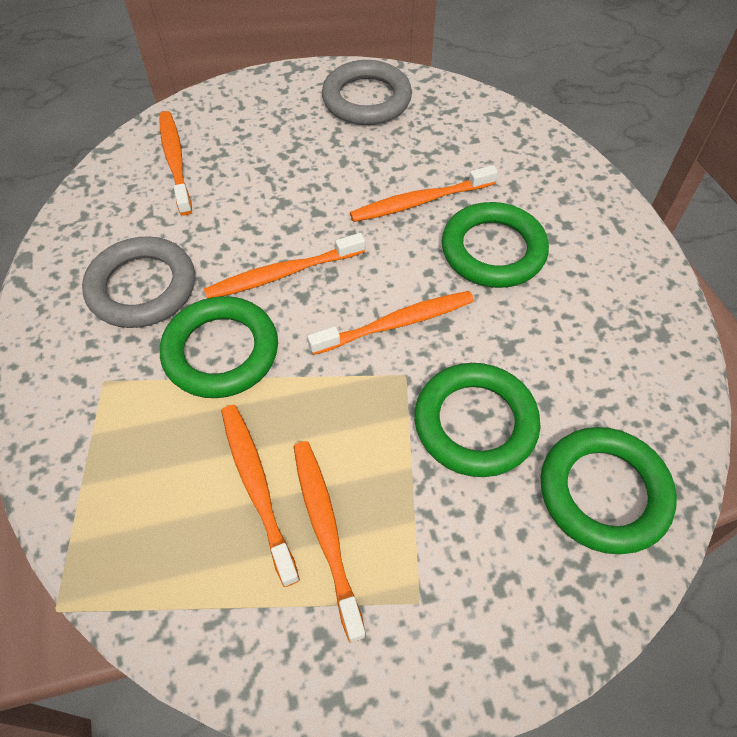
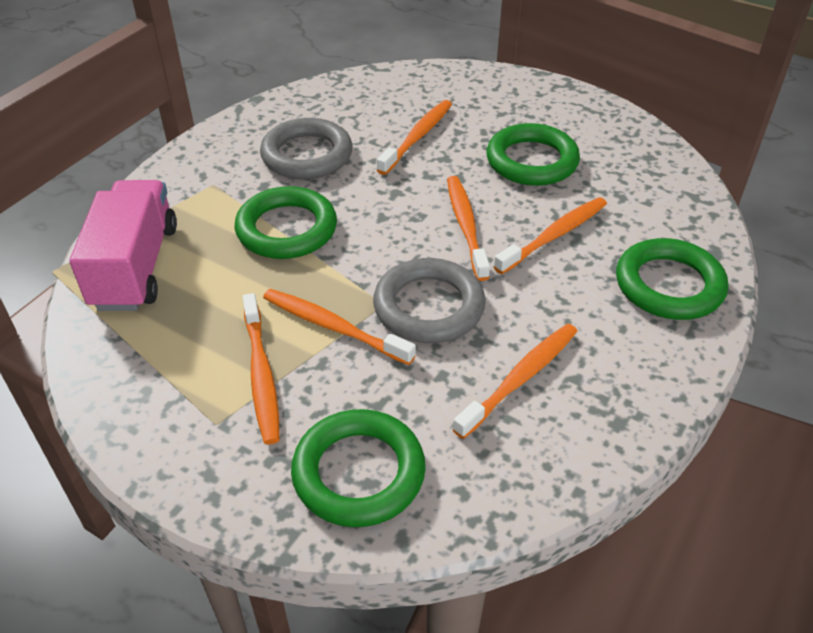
pink truck: 0 -> 1

